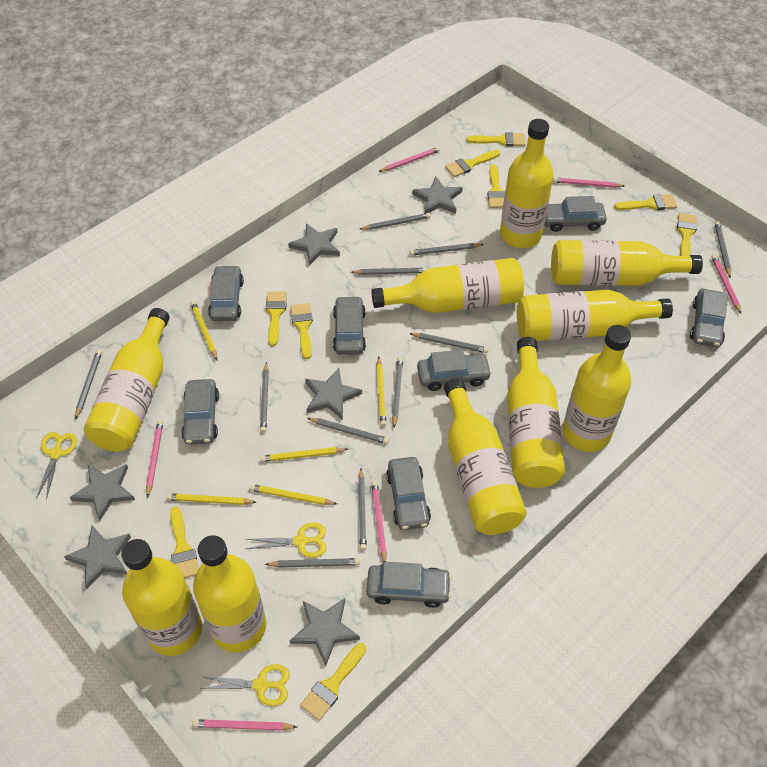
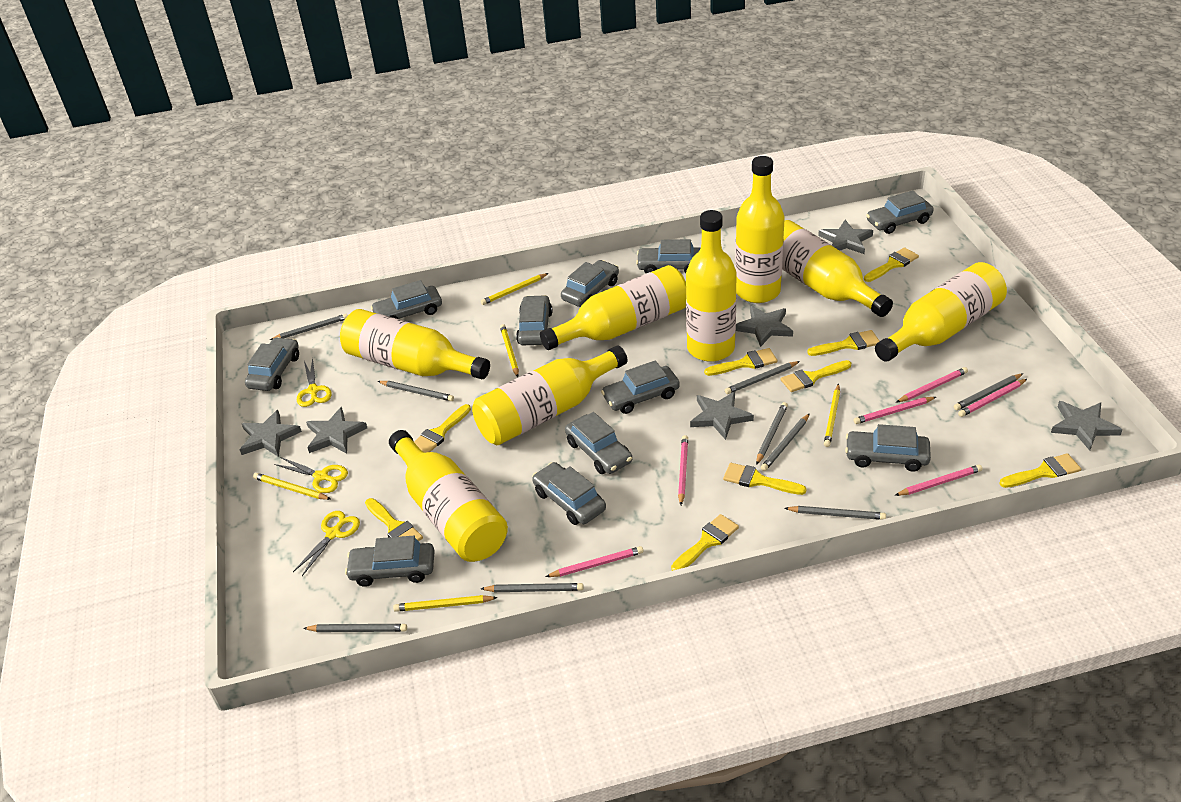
grey car: 8 -> 11
grey pencil: 11 -> 9
yellow bottle: 10 -> 8

